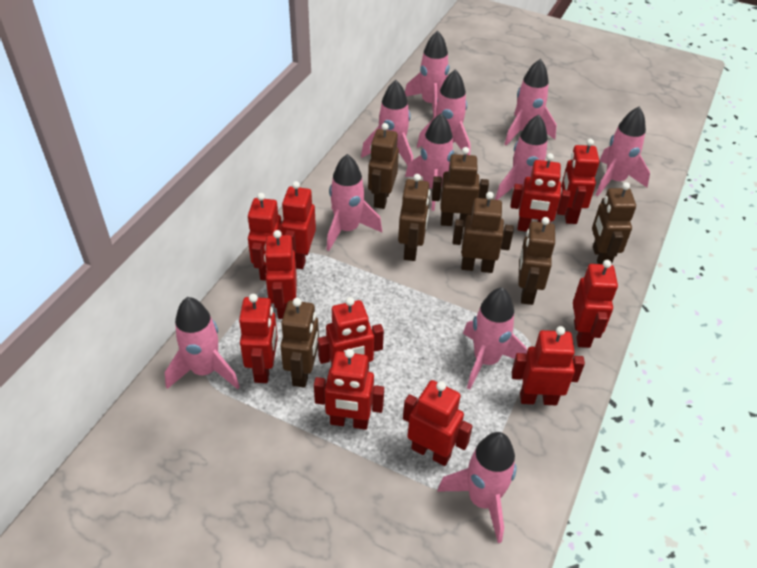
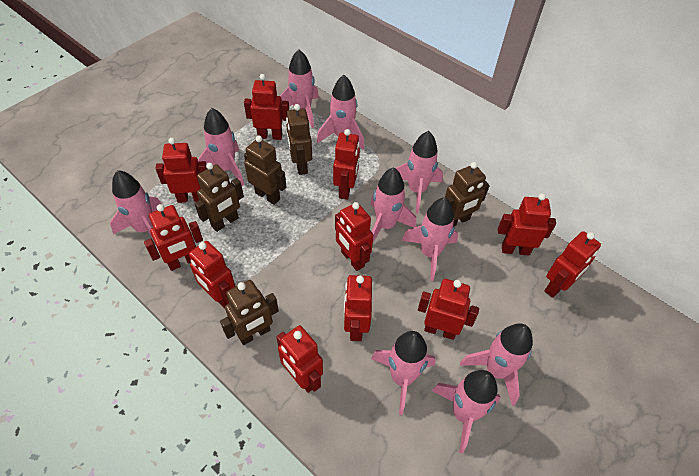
brown robot: 7 -> 5
pink rocket: 11 -> 10

